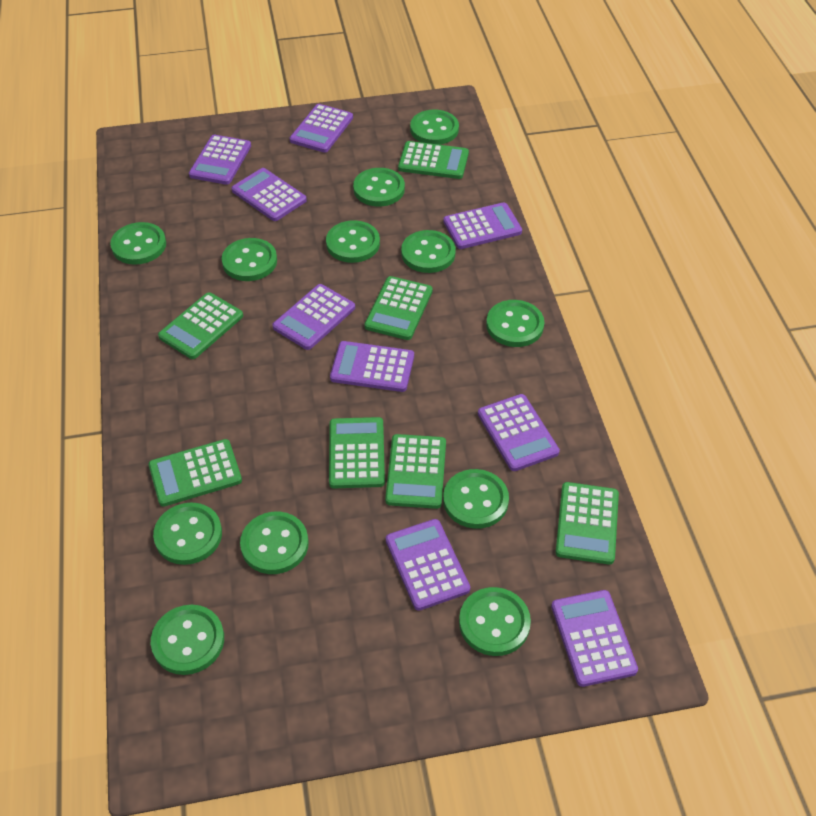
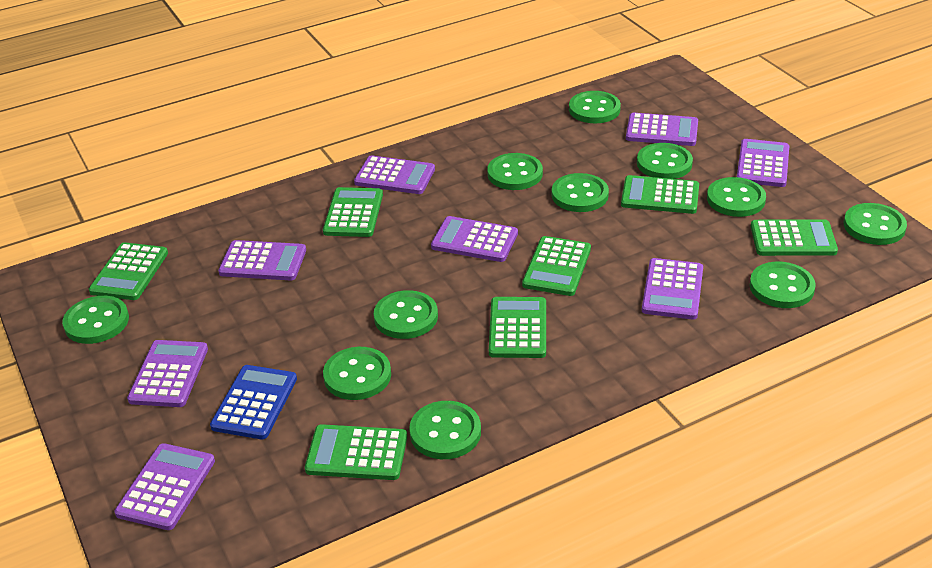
blue calculator: 0 -> 1
green button: 12 -> 11
purple calculator: 9 -> 8

